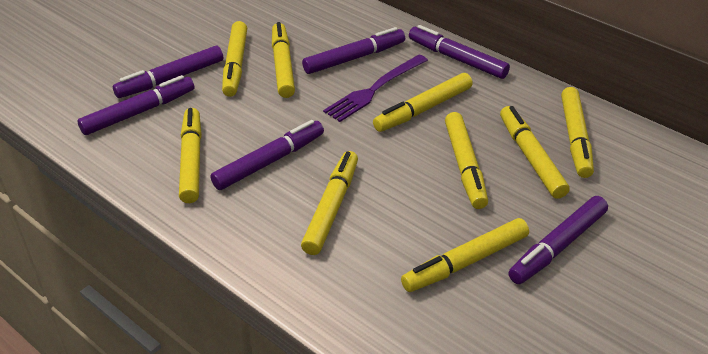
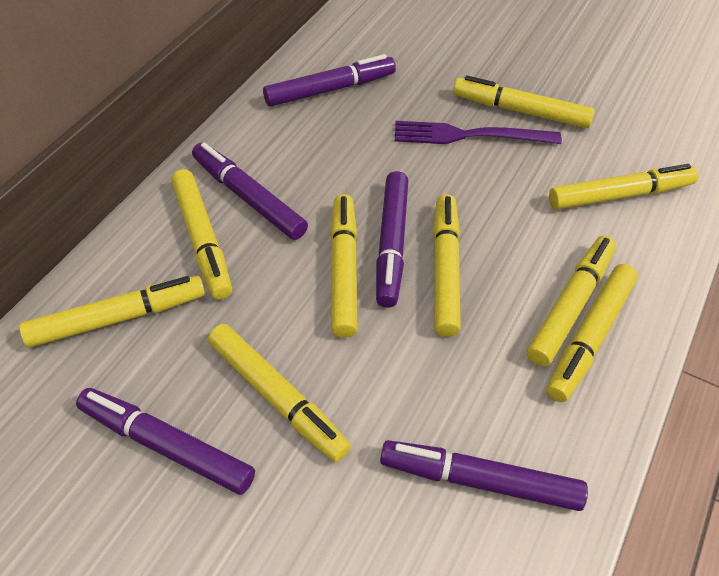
purple marker: 6 -> 5

